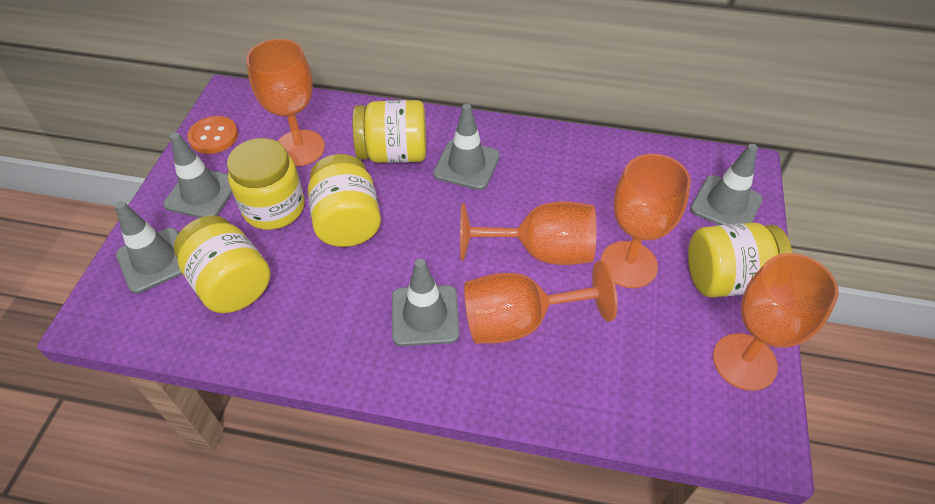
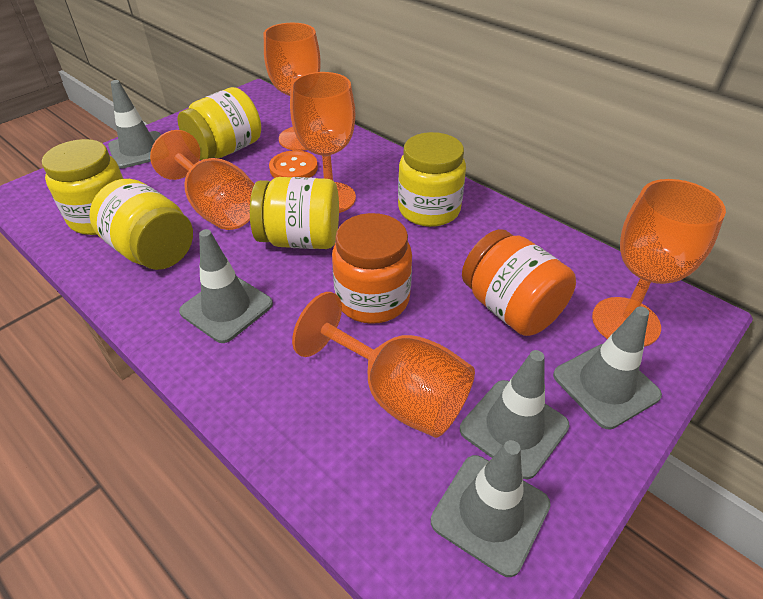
orange jar: 0 -> 2

